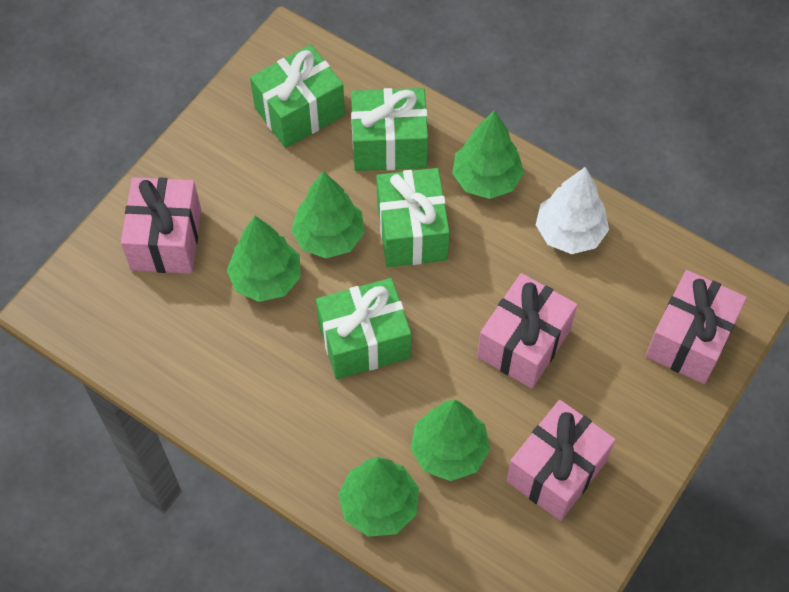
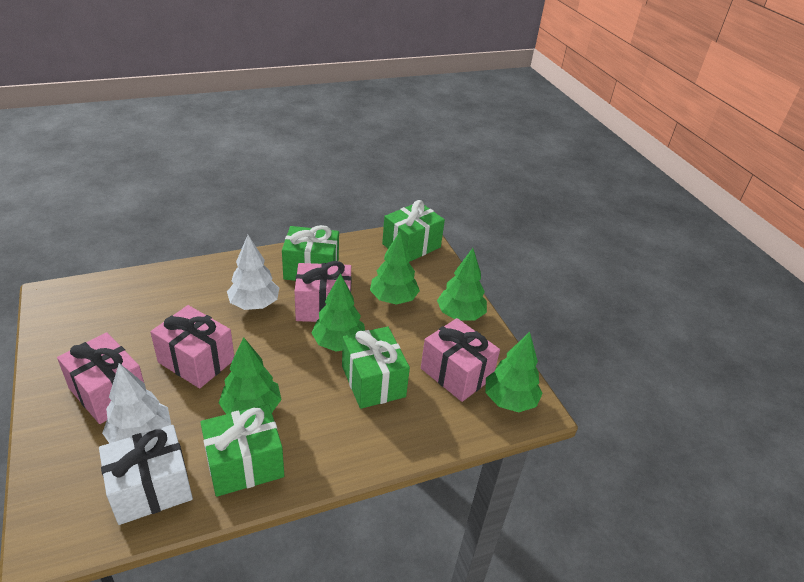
white gift: 0 -> 1
white tree: 1 -> 2

